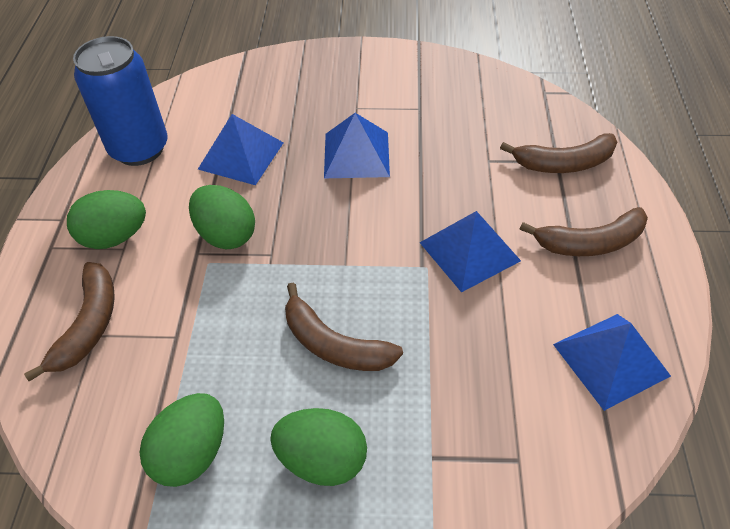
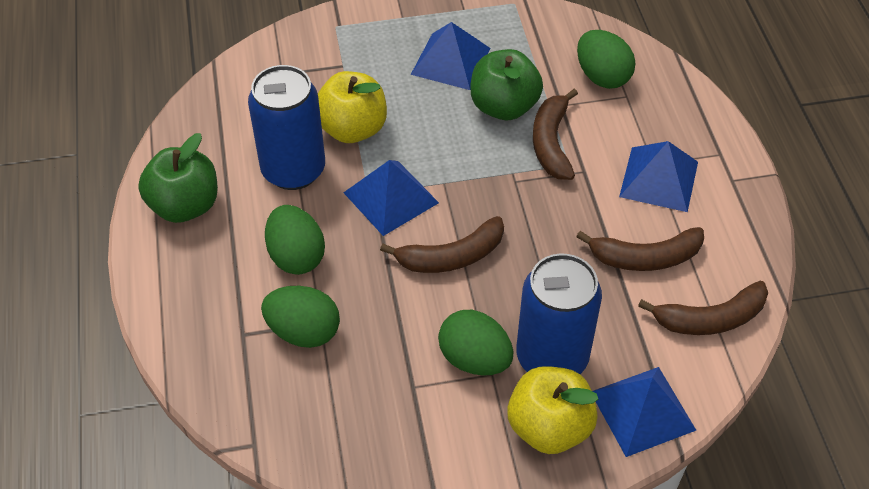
blue can: 1 -> 2
green apple: 0 -> 2
yellow apple: 0 -> 2

